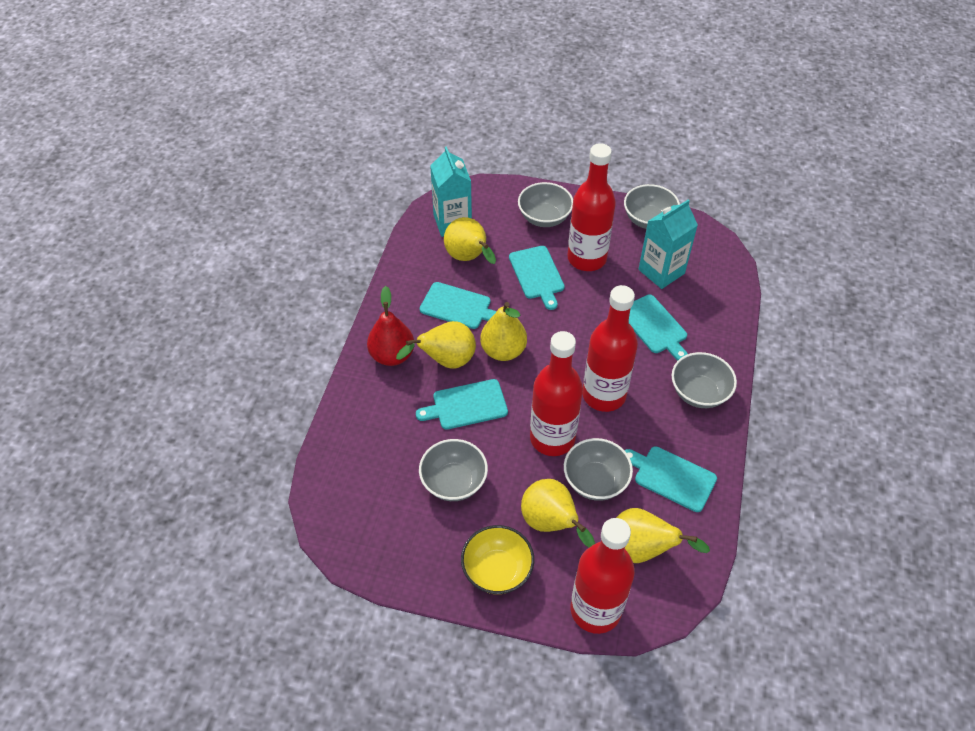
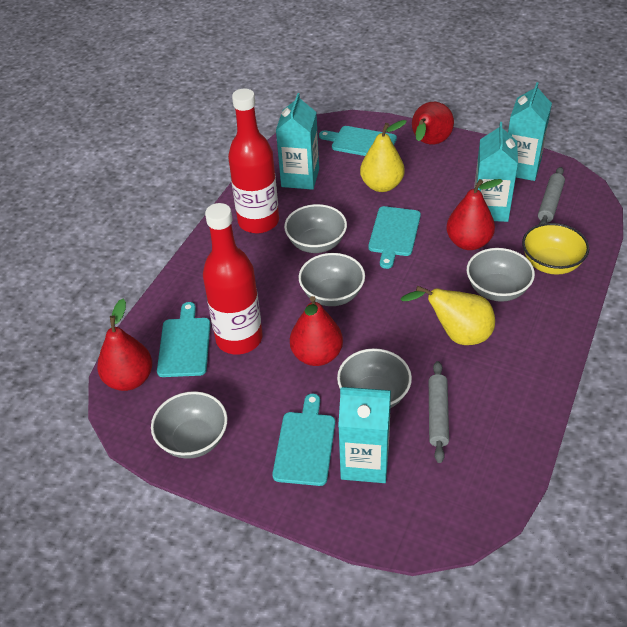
grey rolling pin: 0 -> 2
red bottle: 4 -> 2
red pear: 1 -> 4
turquoise carton: 2 -> 4
turquoise cutting board: 5 -> 4
yellow pear: 5 -> 2

